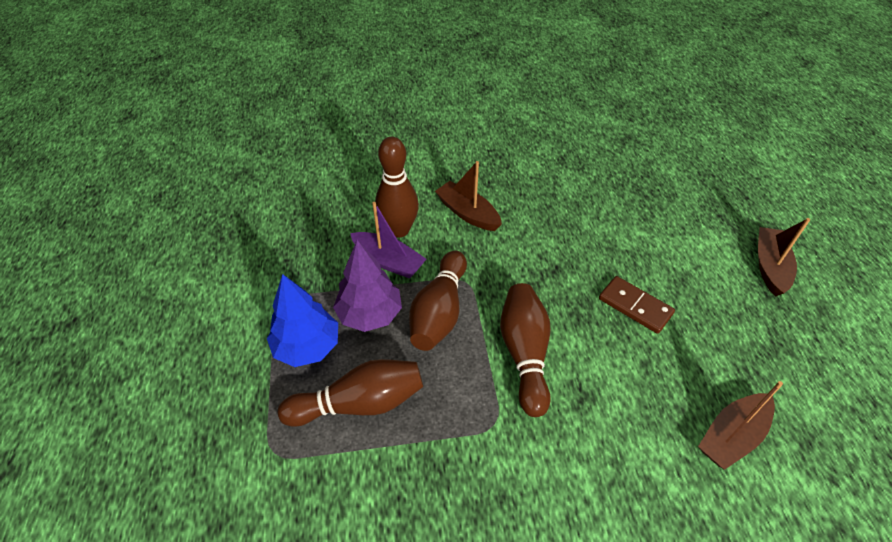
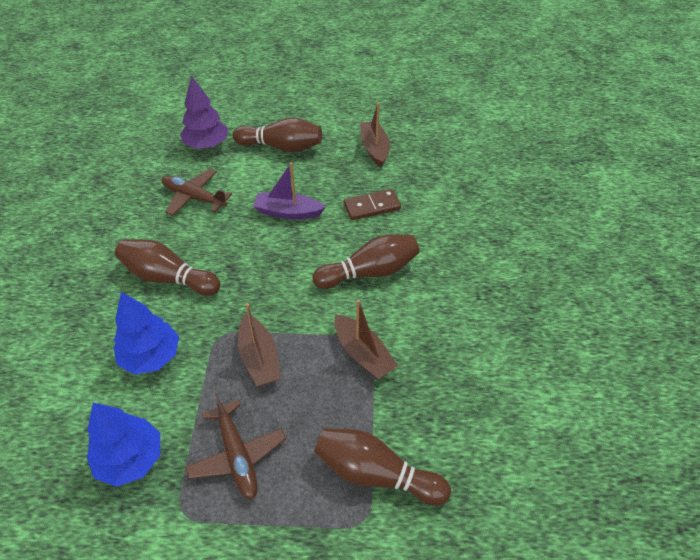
blue tree: 1 -> 2
brown plane: 0 -> 2

